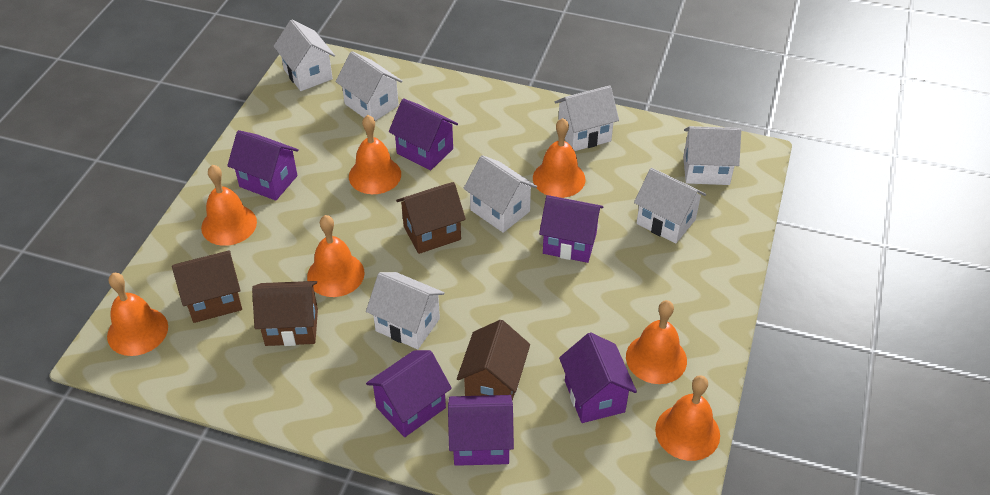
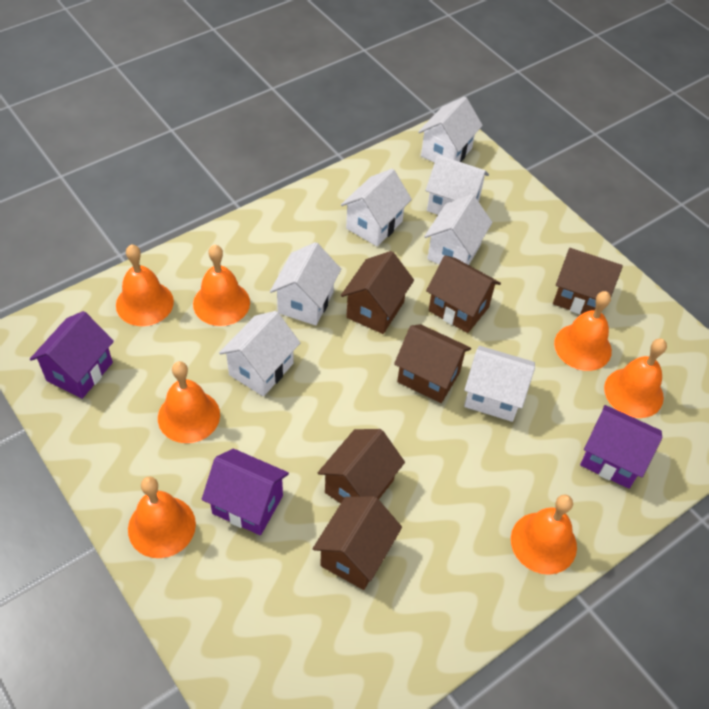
brown house: 4 -> 6
purple house: 6 -> 3

